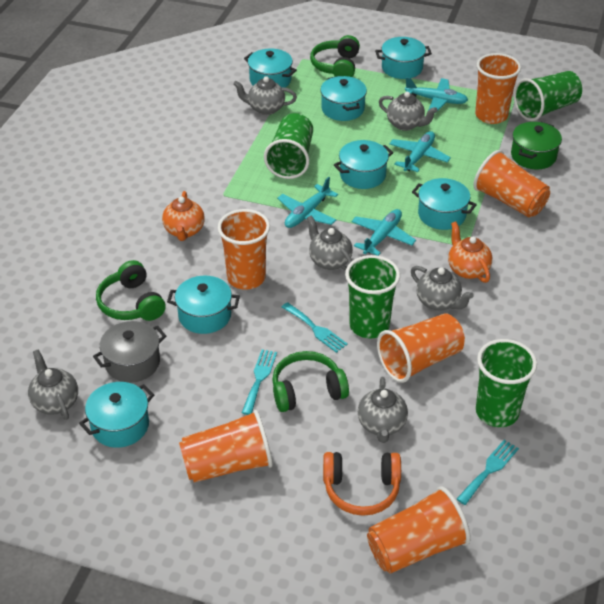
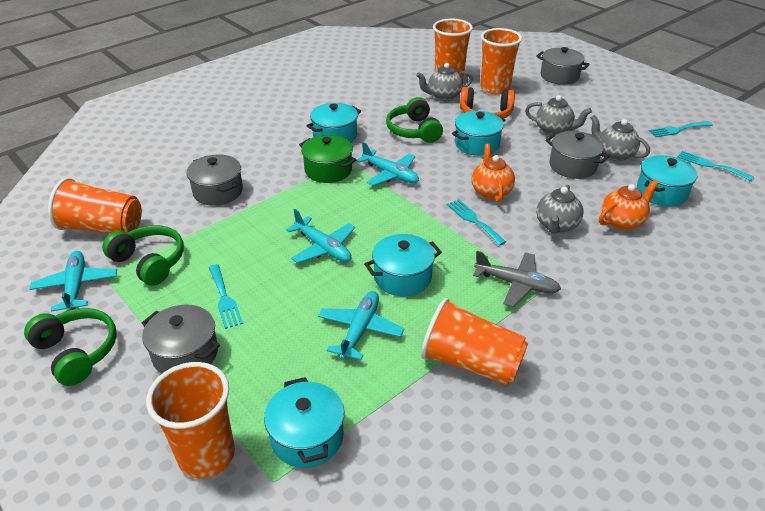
green cup: 4 -> 0
grey plane: 0 -> 1
grey pot: 1 -> 4
grey teapot: 6 -> 4
orange cup: 6 -> 5
turquoise fork: 3 -> 4
turquoise pot: 7 -> 5

